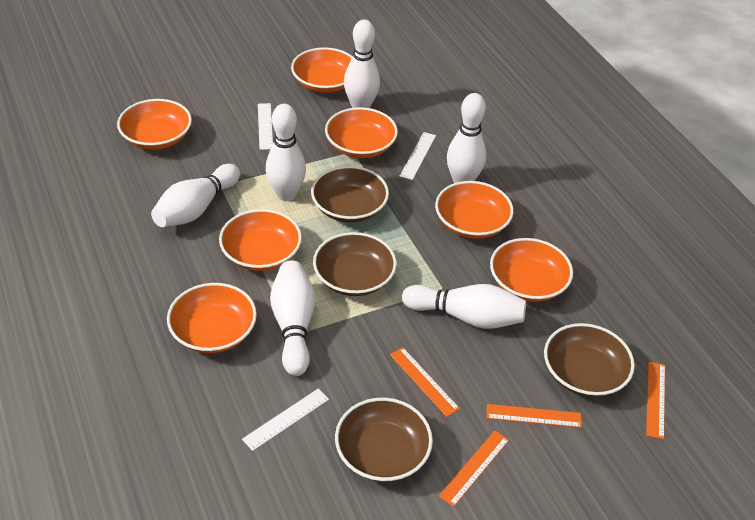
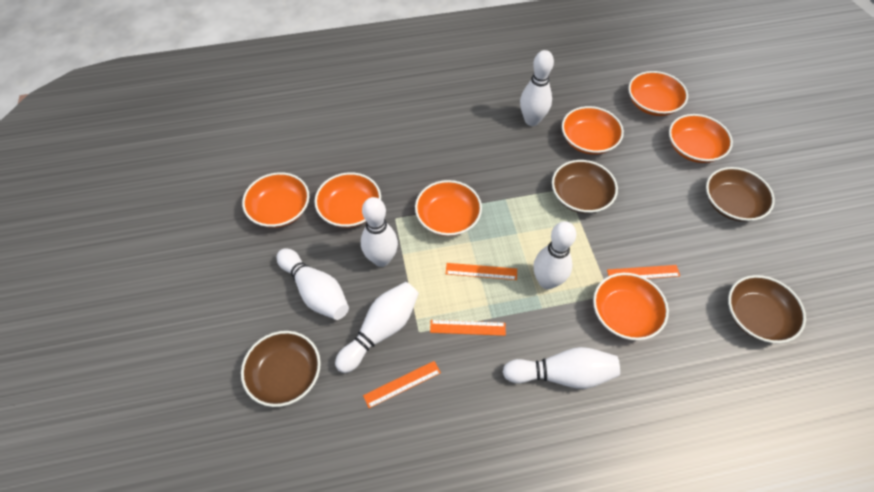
white ruler: 3 -> 0

